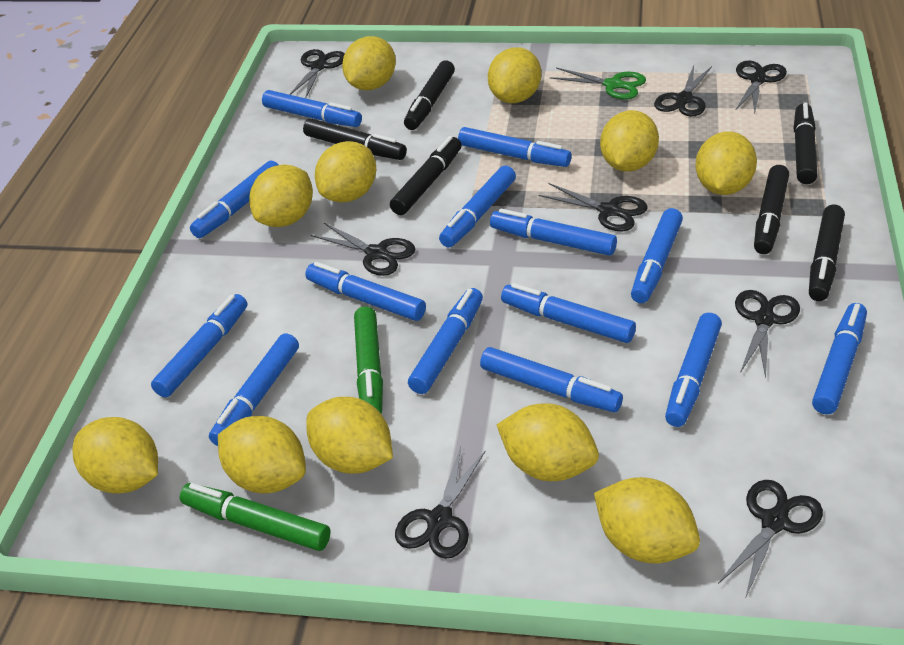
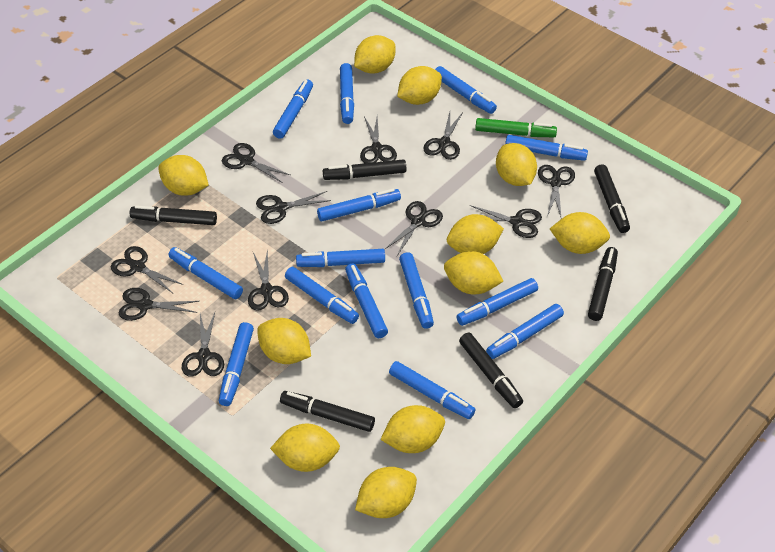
black scissors: 8 -> 11
green marker: 2 -> 1
green scissors: 1 -> 0

